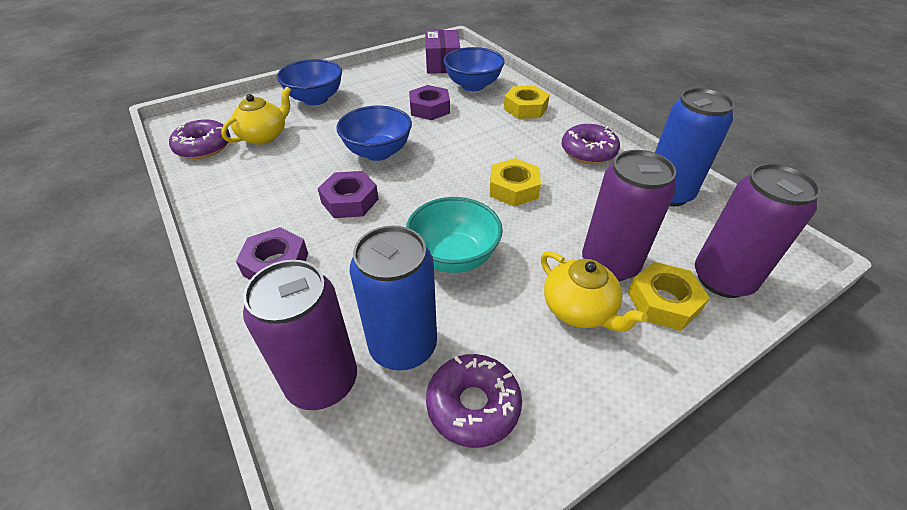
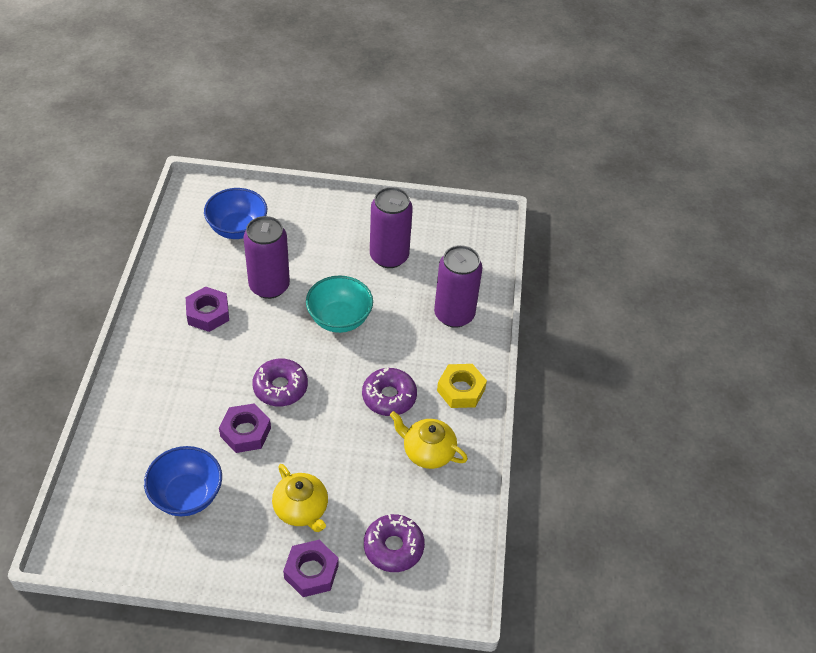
blue bowl: 3 -> 2
blue can: 2 -> 0
purple box: 1 -> 0
yellow nut: 3 -> 1

